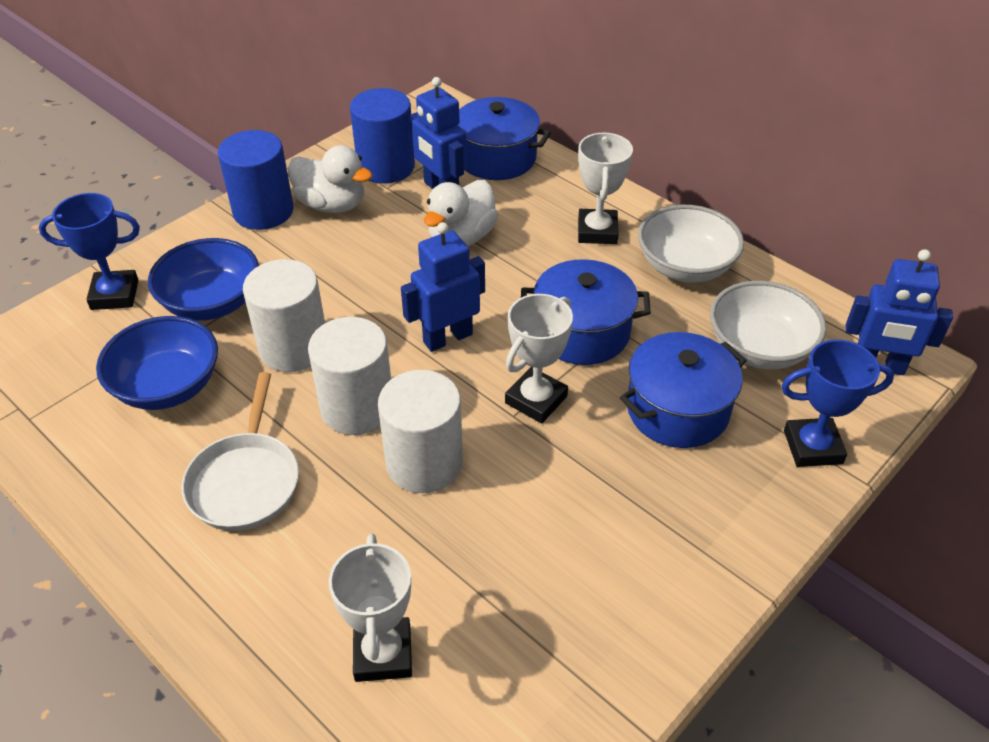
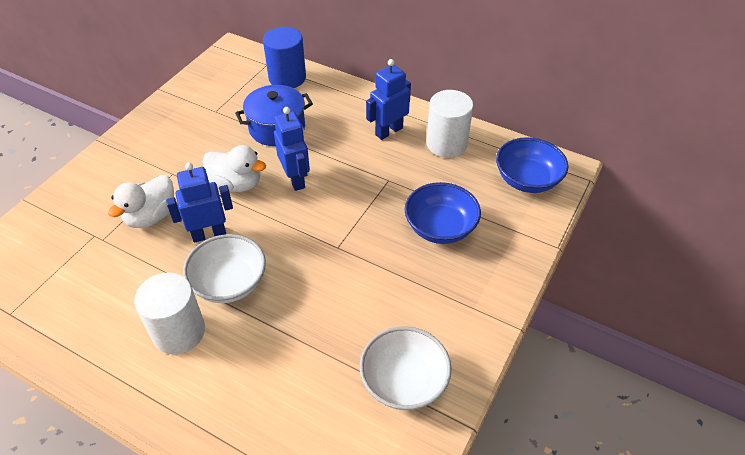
blue cylinder: 2 -> 1
blue pot: 3 -> 1
blue trophy: 2 -> 0
white cylinder: 3 -> 2
white pan: 1 -> 0
white trophy: 3 -> 0

